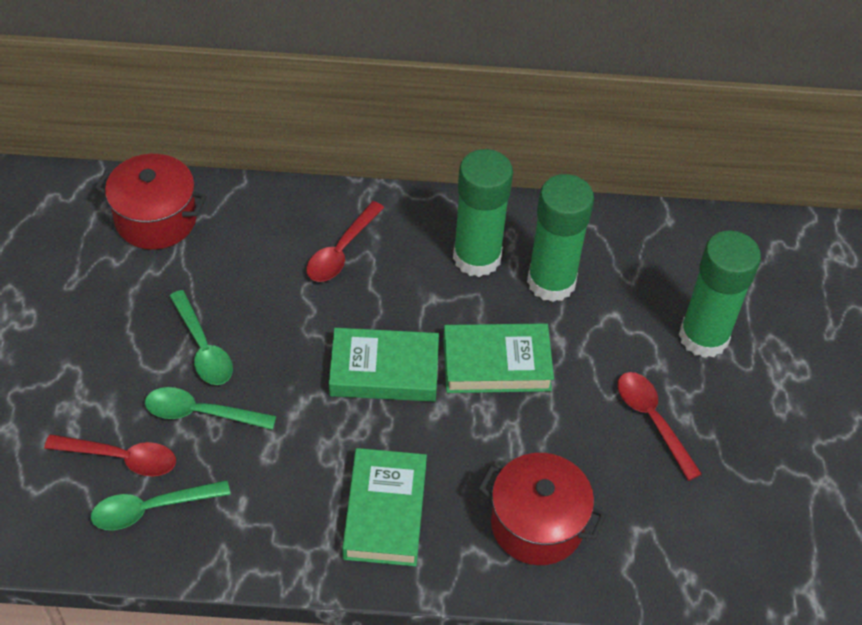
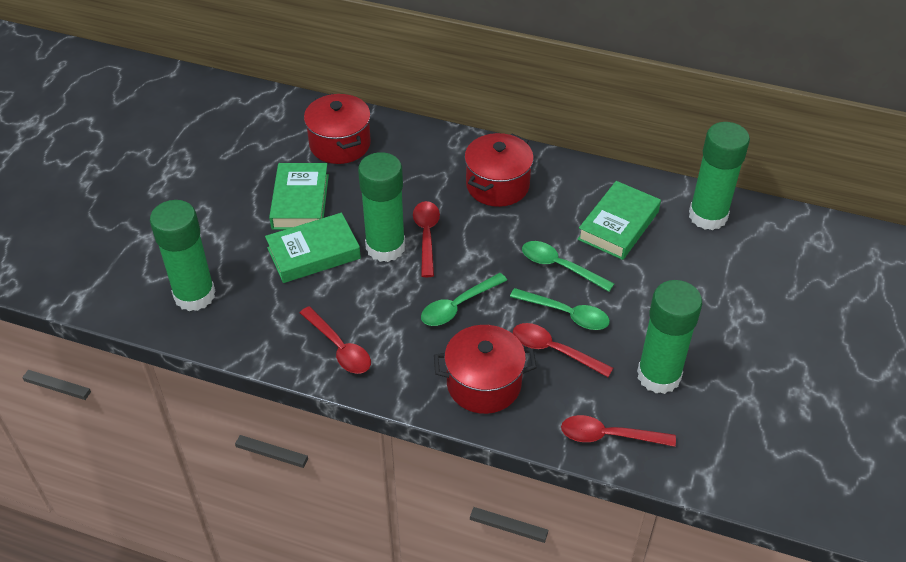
green glue stick: 3 -> 4
red pot: 2 -> 3
red spoon: 3 -> 4

